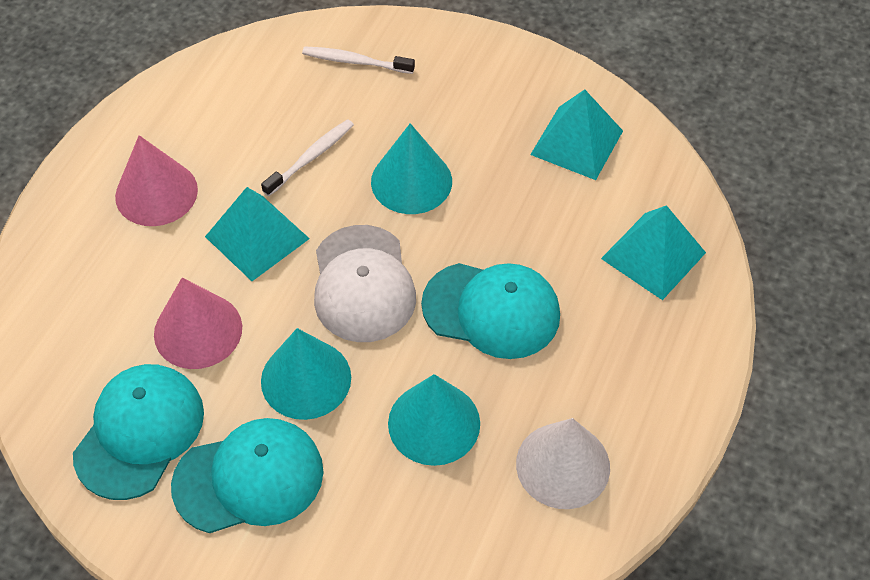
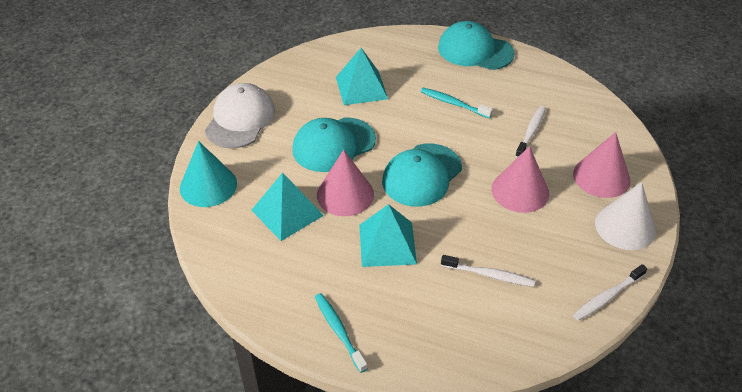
pink cone: 2 -> 3
turquoise cone: 3 -> 1
turquoise toothbrush: 0 -> 2
white toothbrush: 2 -> 3

